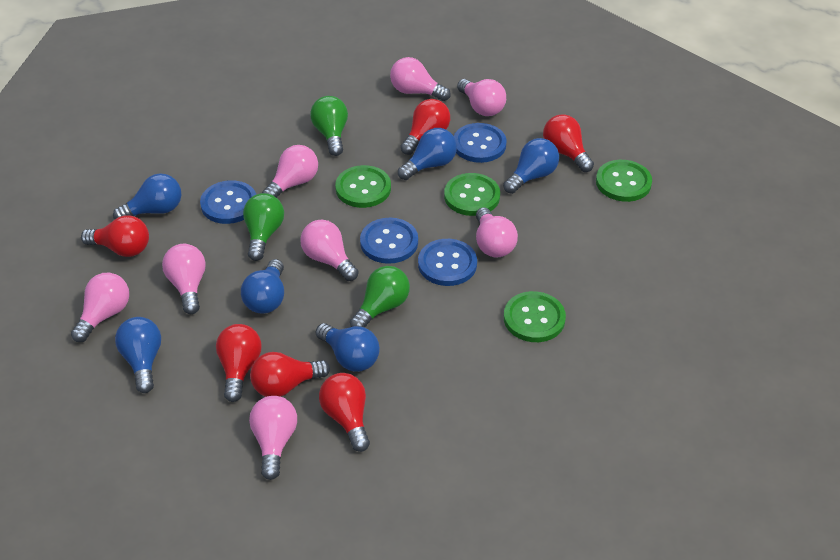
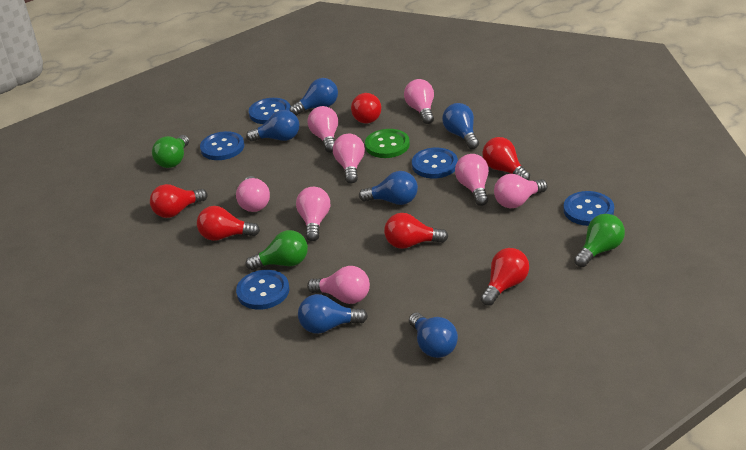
blue button: 4 -> 5
green button: 4 -> 1

